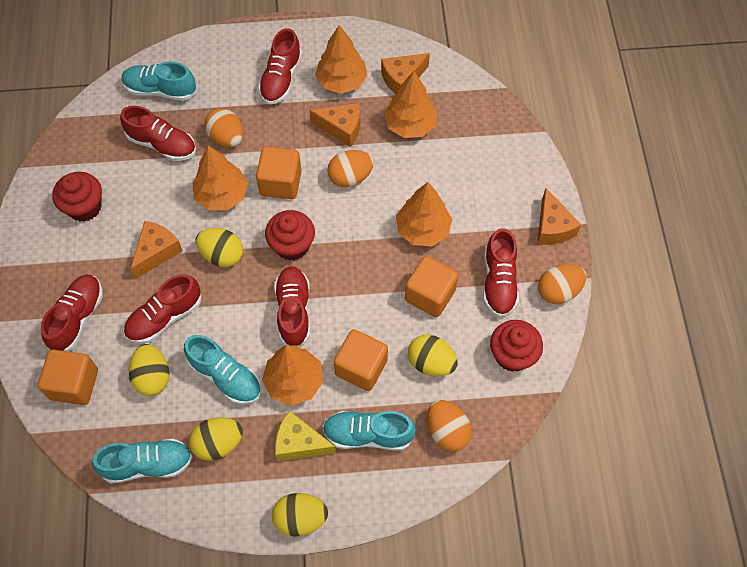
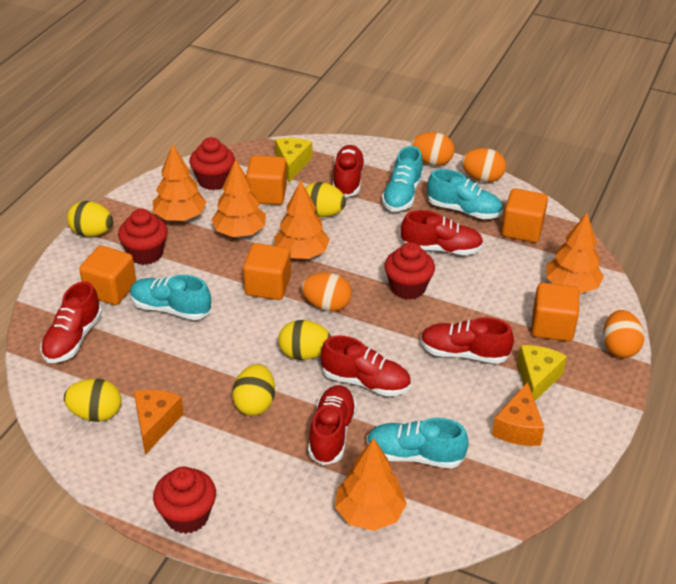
orange cheese: 4 -> 2
orange cube: 4 -> 5
red cupcake: 3 -> 4
yellow cheese: 1 -> 2

